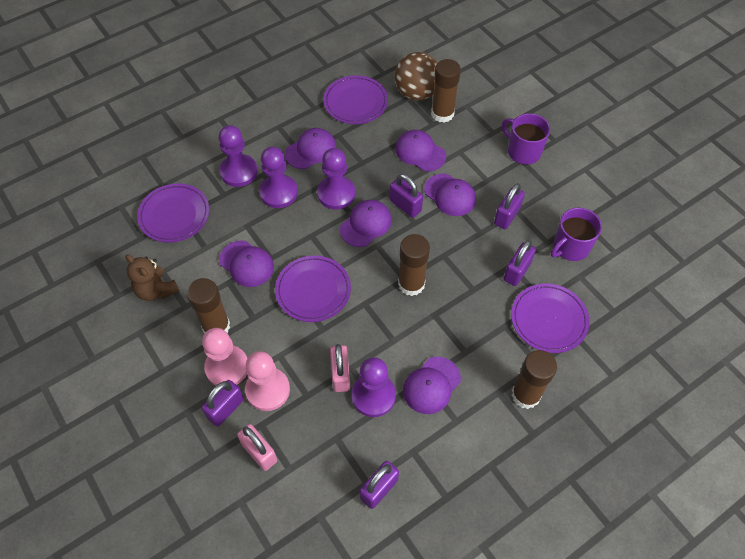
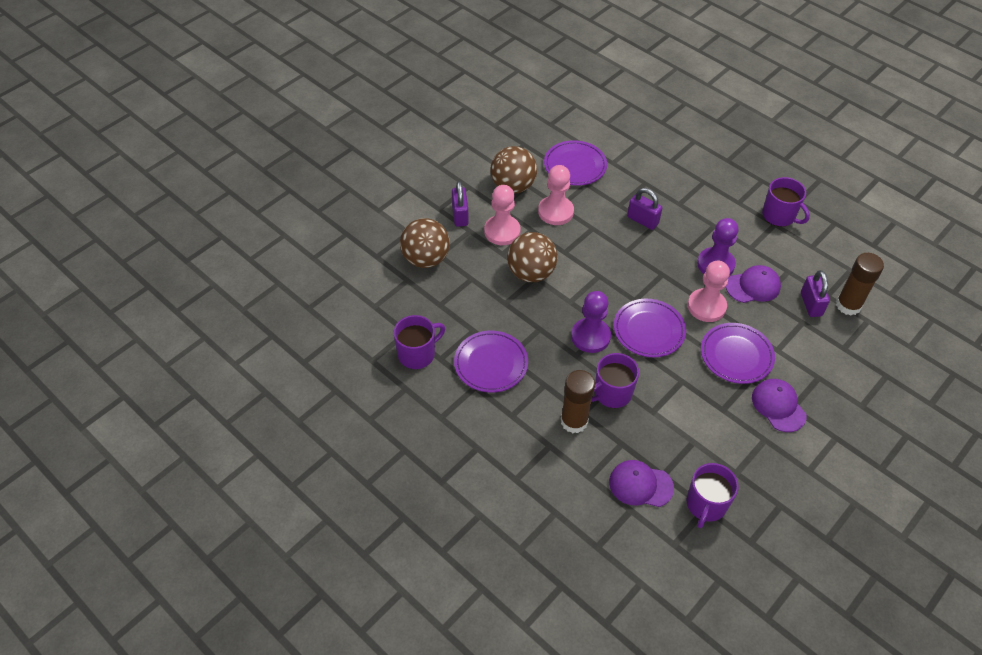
brown ball: 1 -> 3
brown glue stick: 4 -> 2
brown teddy bear: 1 -> 0
pink padlock: 2 -> 0
pink pawn: 2 -> 3
purple cap: 6 -> 3
purple mug: 2 -> 4
purple padlock: 5 -> 3
purple pawn: 4 -> 2

